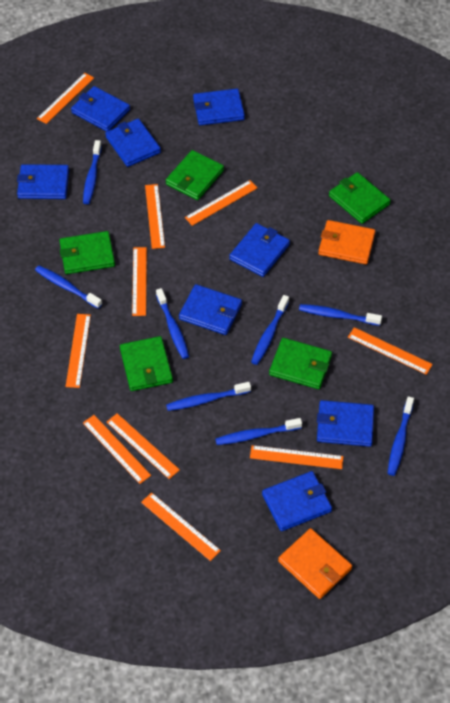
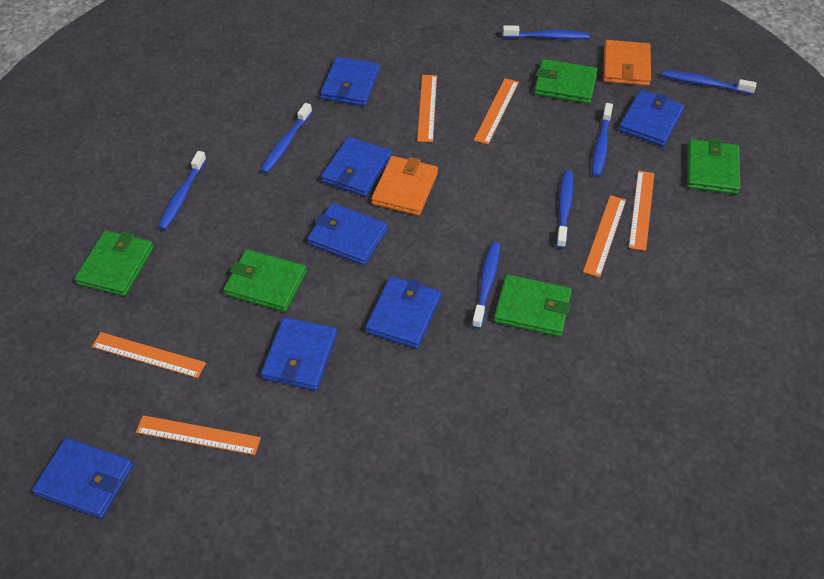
blue toothbrush: 8 -> 7
blue wallet: 8 -> 7
orange ruler: 10 -> 6

